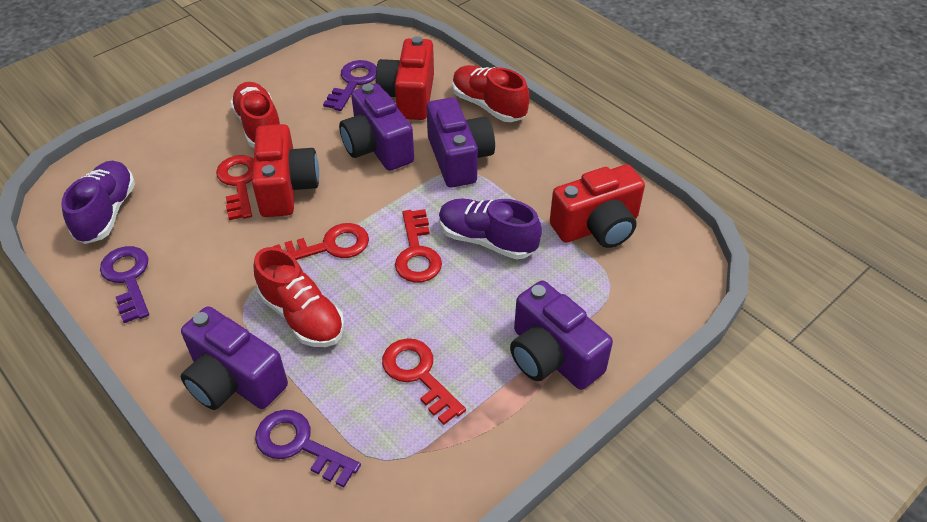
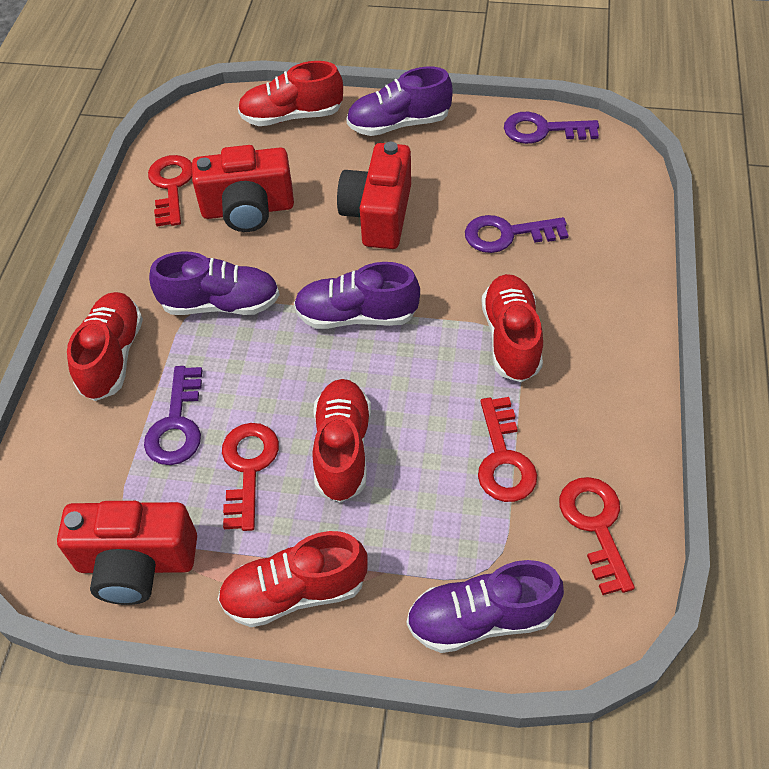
purple camera: 4 -> 0
purple shoe: 2 -> 4
red shoe: 3 -> 5

